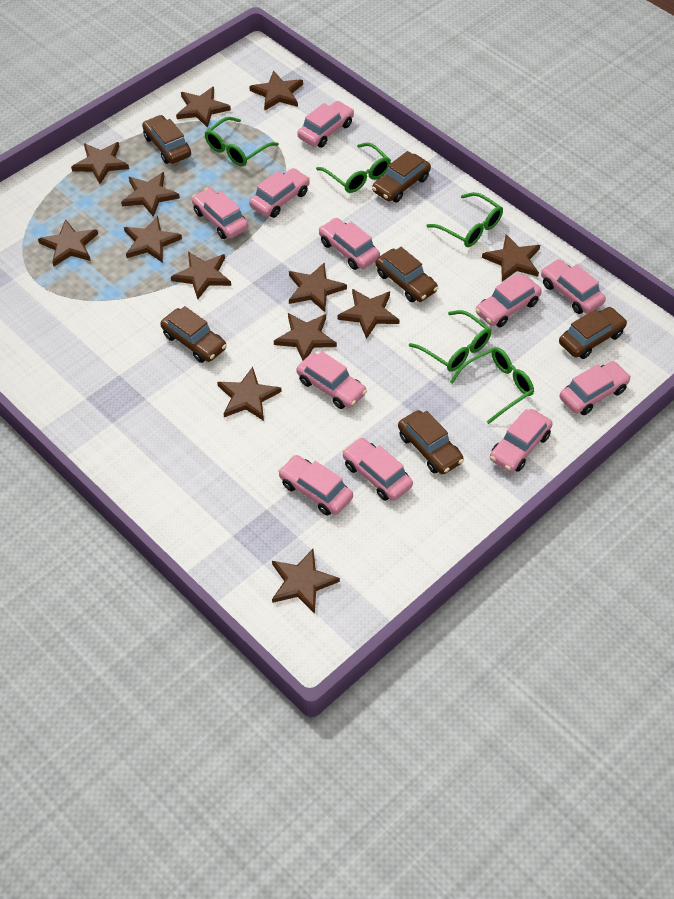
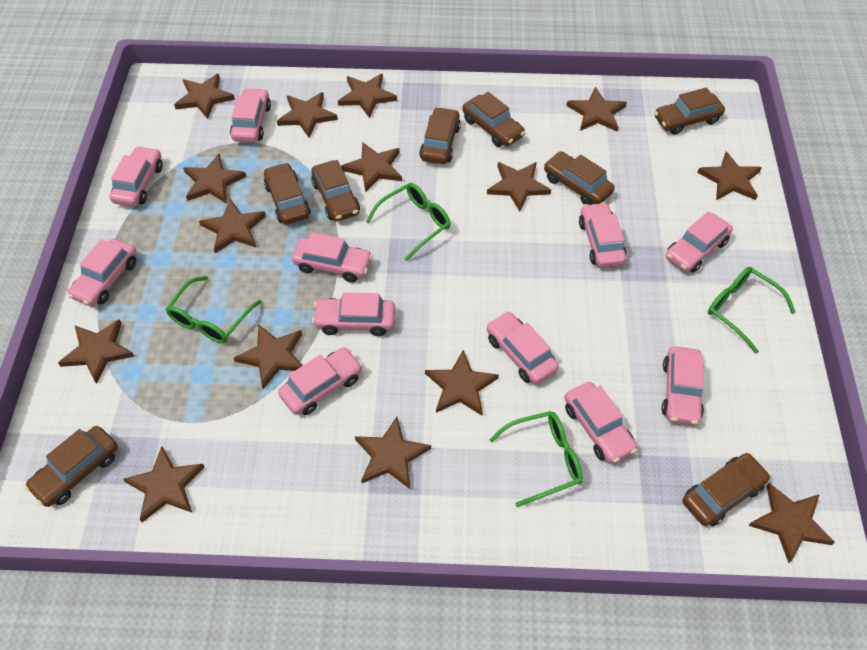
brown car: 6 -> 8
brown star: 13 -> 15
green glasses: 5 -> 4

